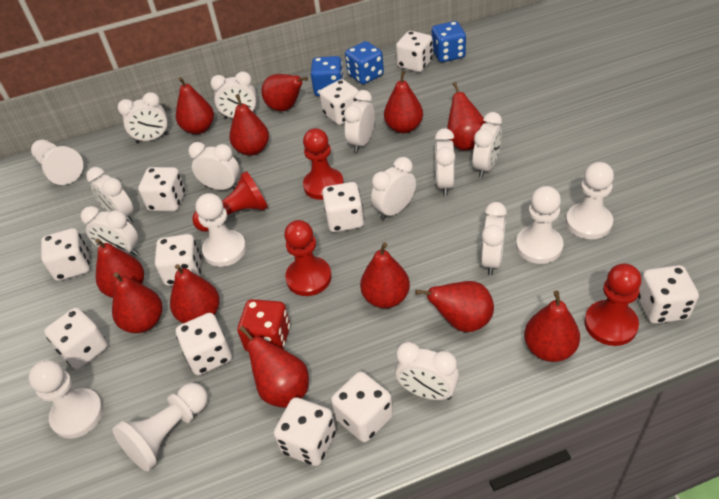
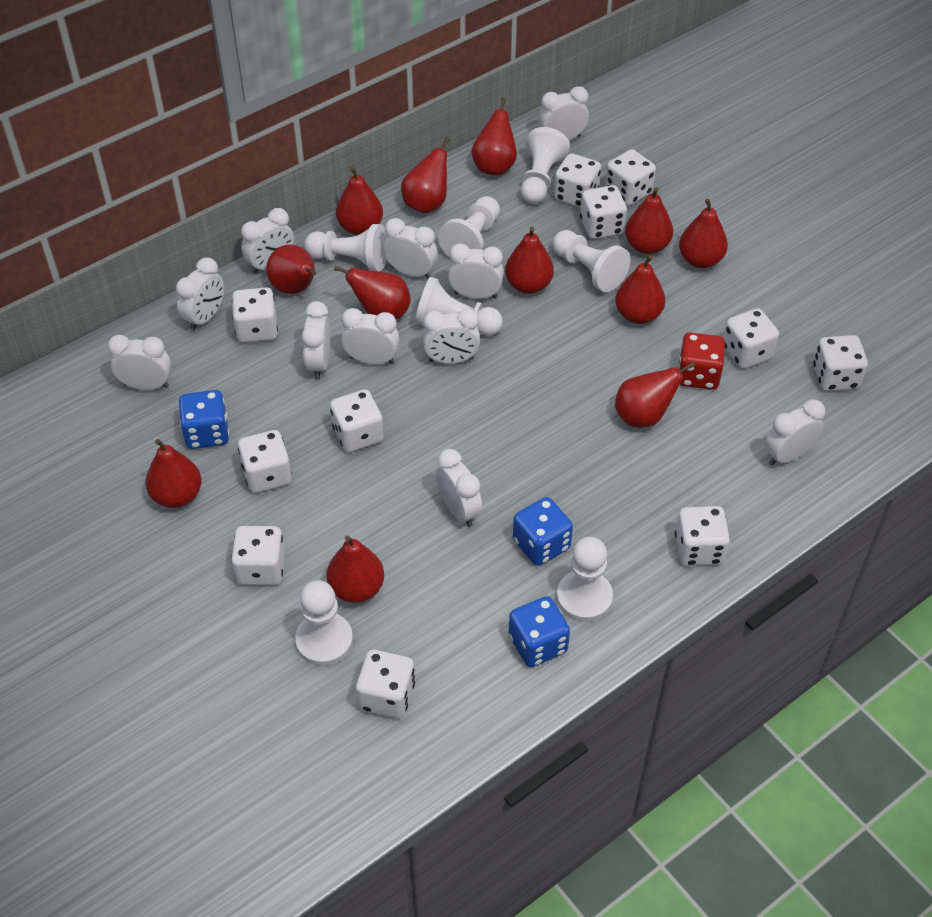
red pawn: 4 -> 0
white pawn: 6 -> 7

